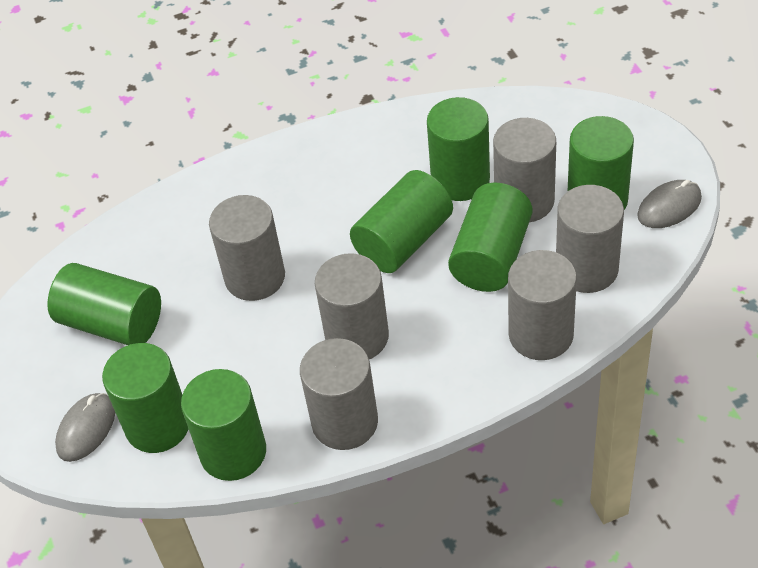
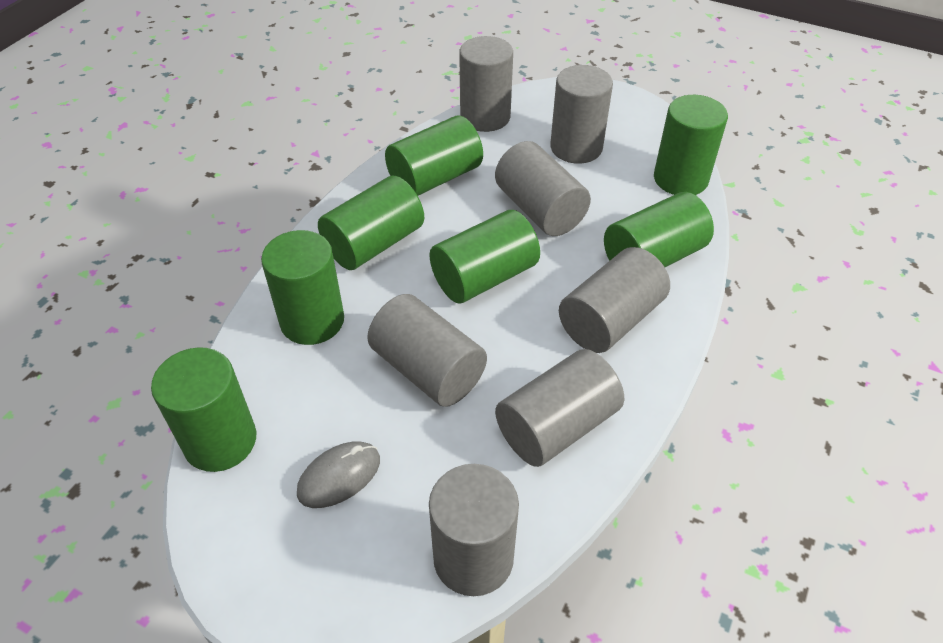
grey cylinder: 6 -> 7
grey mouse: 2 -> 1

